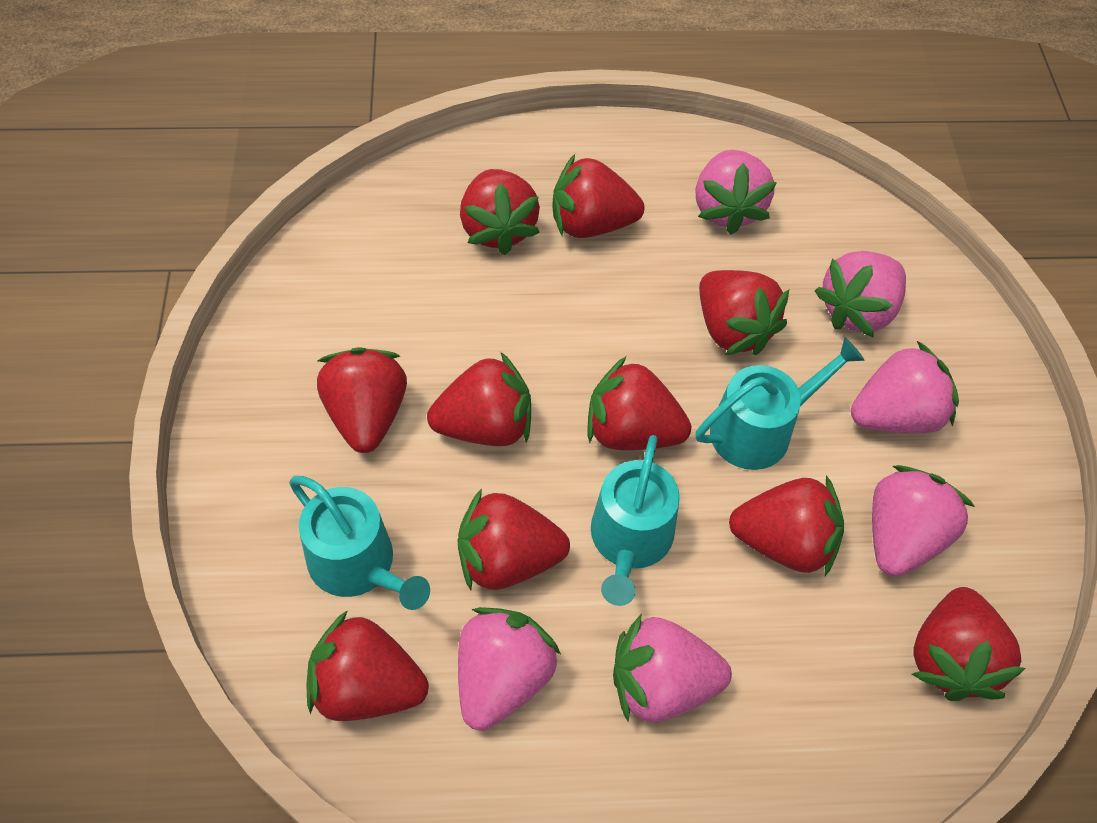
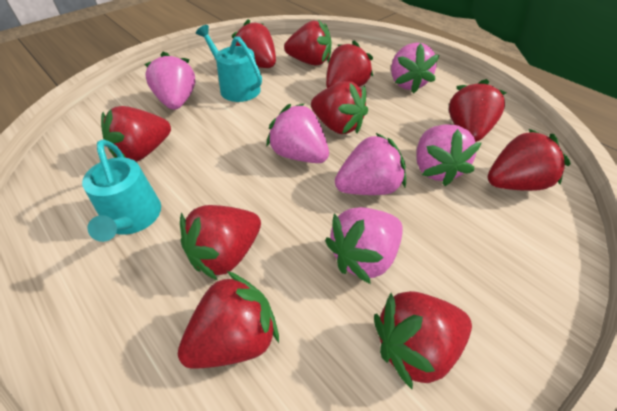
turquoise watering can: 3 -> 2

